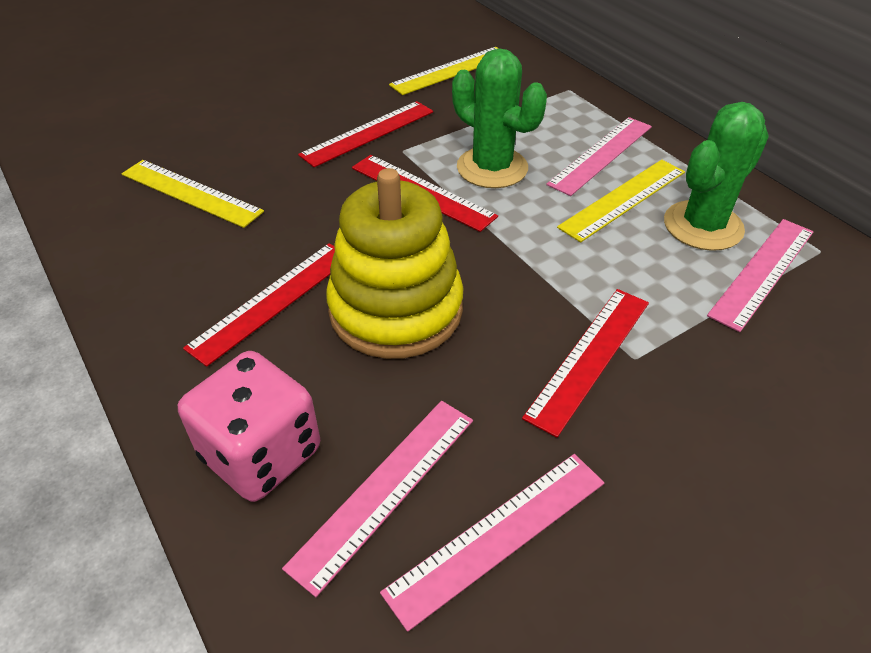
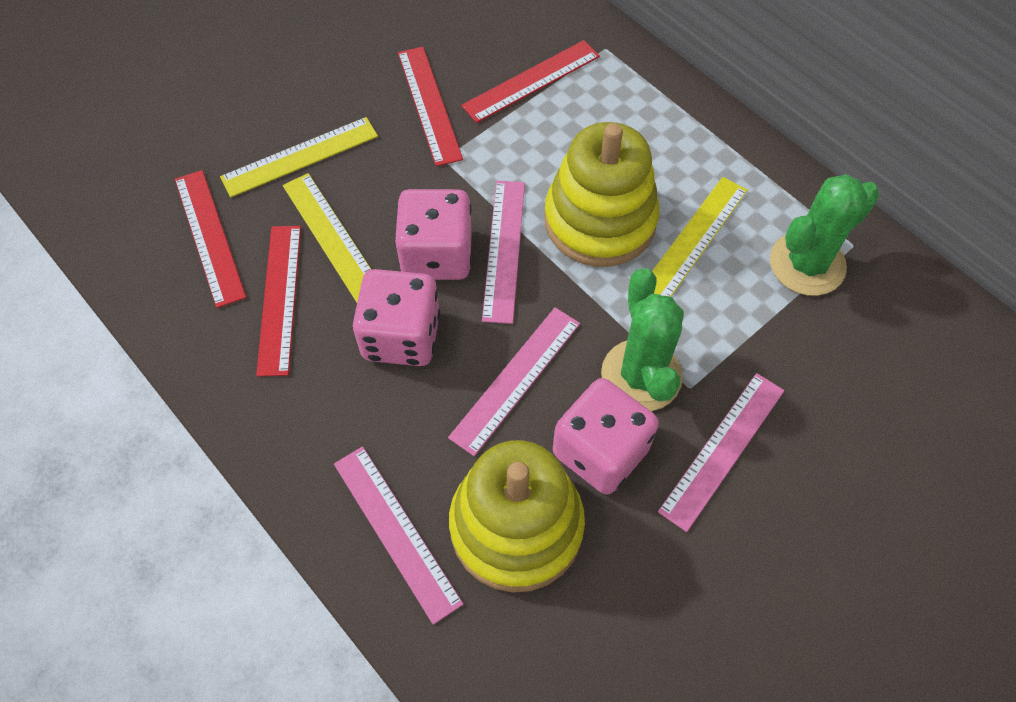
pink dice: 1 -> 3
yellow stacking toy: 1 -> 2

